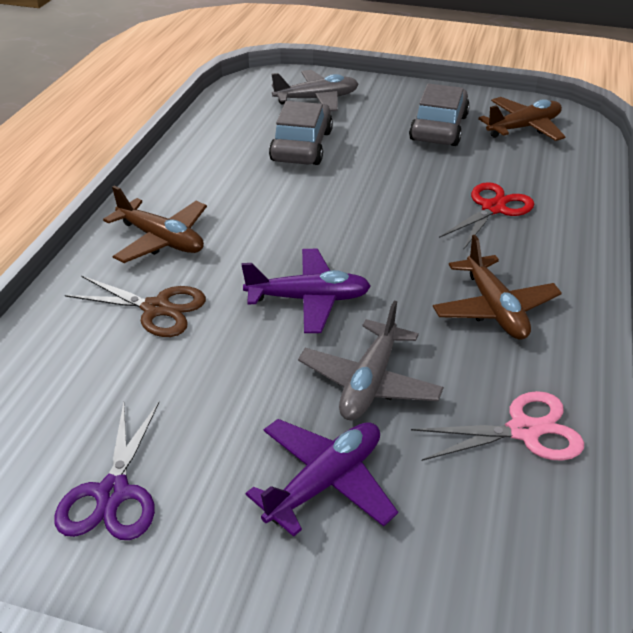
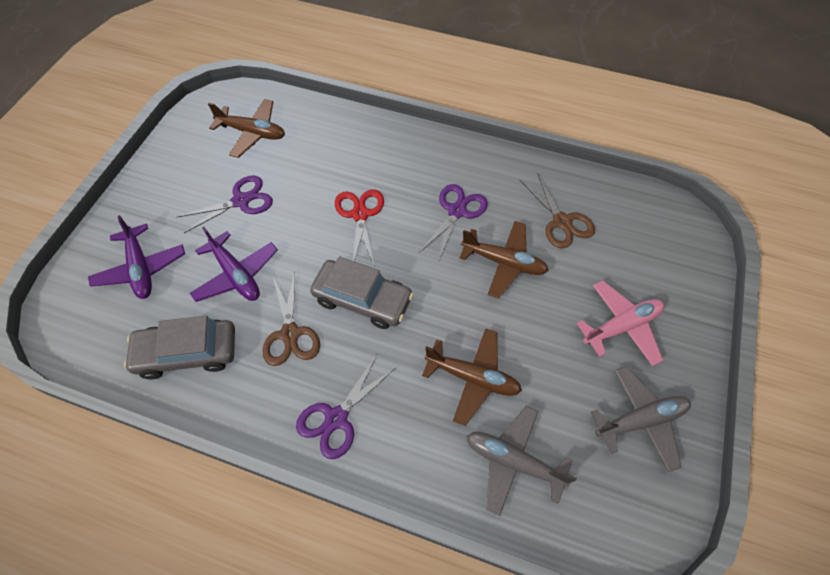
brown scissors: 1 -> 2
pink plane: 0 -> 1
pink scissors: 1 -> 0
purple scissors: 1 -> 3

